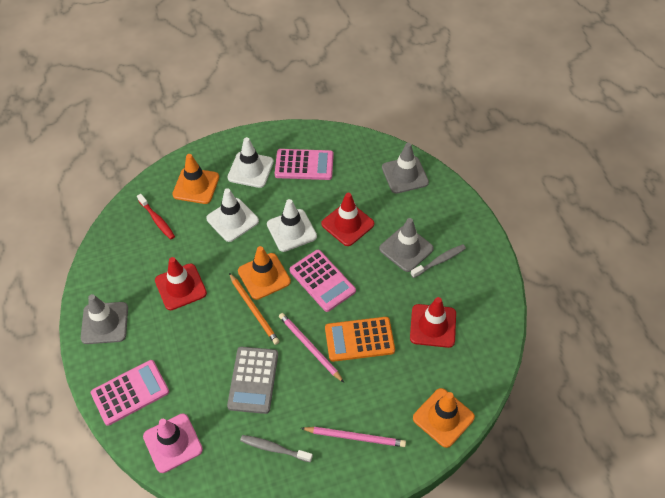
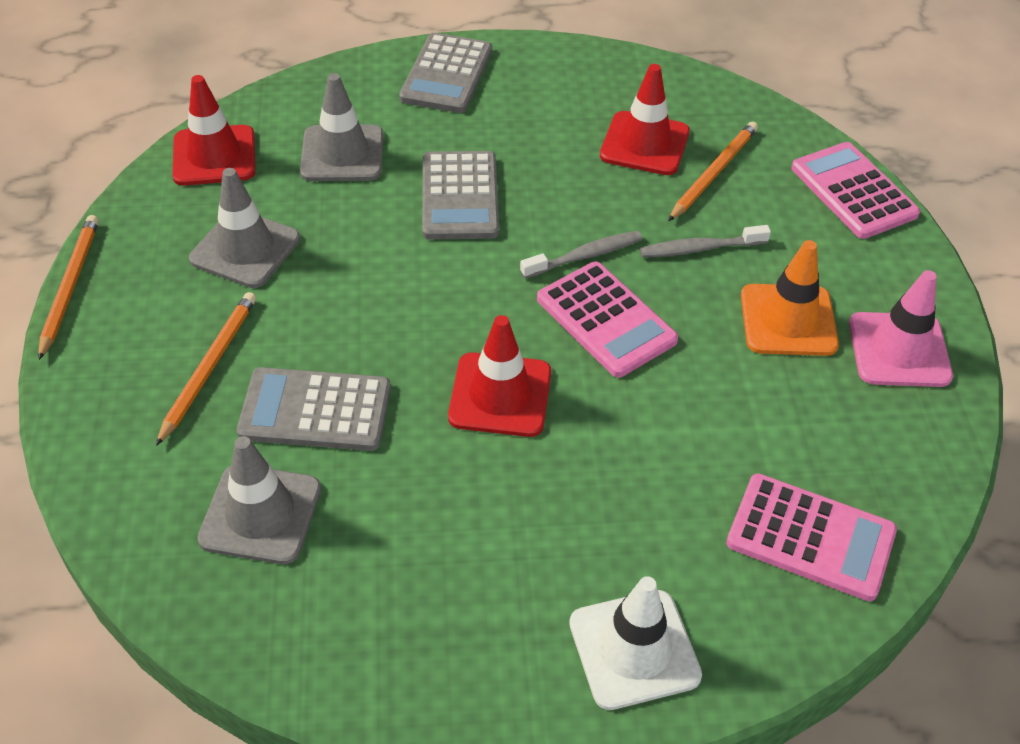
grey calculator: 1 -> 3
orange calculator: 1 -> 0
orange pencil: 1 -> 3
orange traffic cone: 3 -> 1
pink pencil: 2 -> 0
red toothbrush: 1 -> 0
white traffic cone: 3 -> 1

